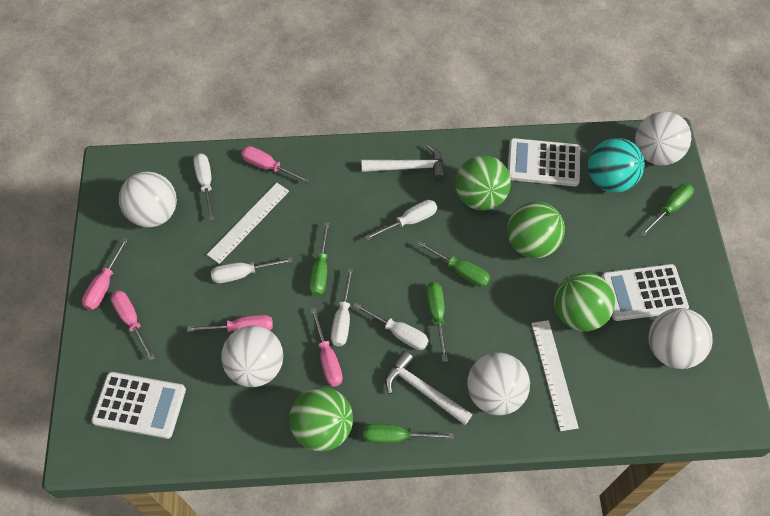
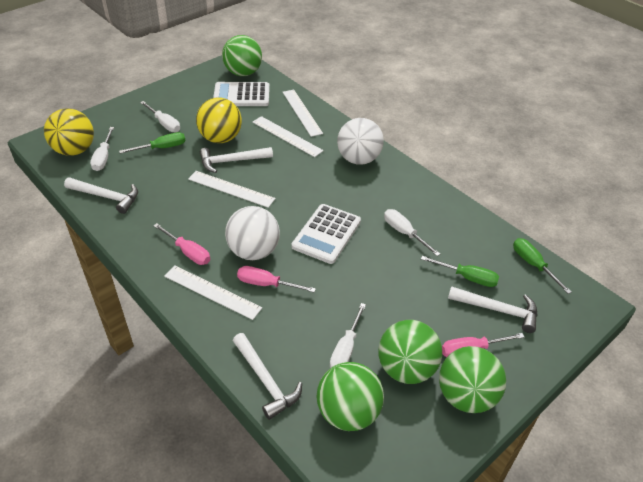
green screwdriver: 5 -> 3
pink screwdriver: 5 -> 3
turquoise ball: 1 -> 0
white ball: 5 -> 2
white calculator: 3 -> 2
white hammer: 2 -> 4
white ruler: 2 -> 4
white screwdriver: 5 -> 4
yellow ball: 0 -> 2

